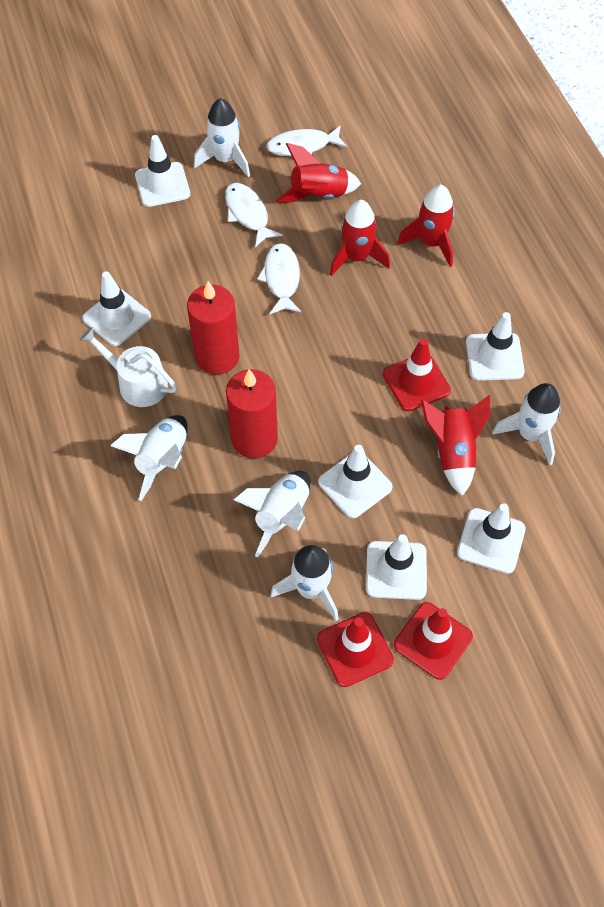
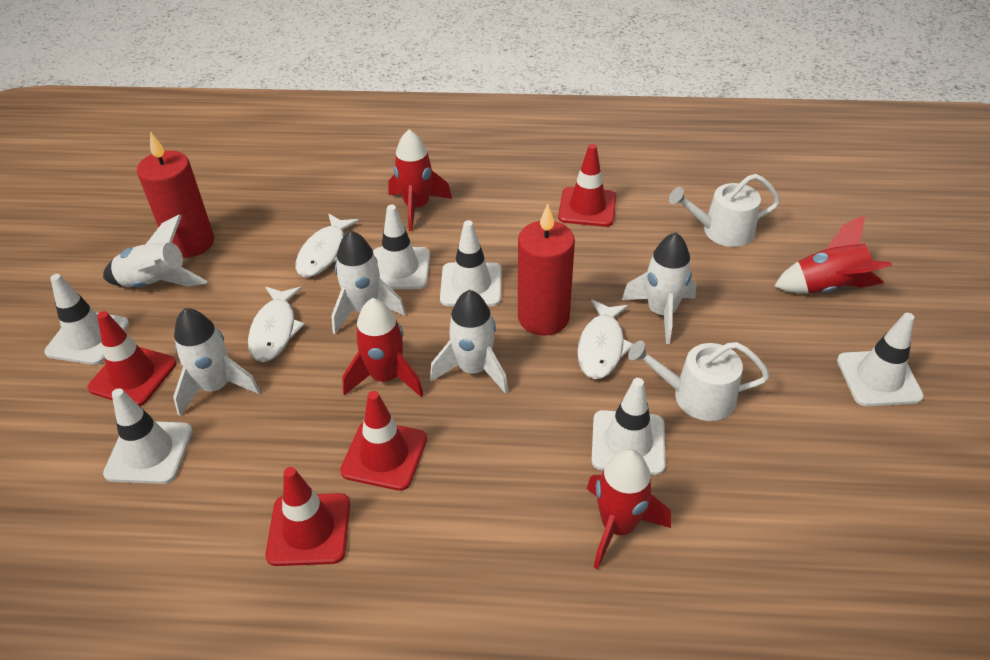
red traffic cone: 3 -> 4
white watering can: 1 -> 2

